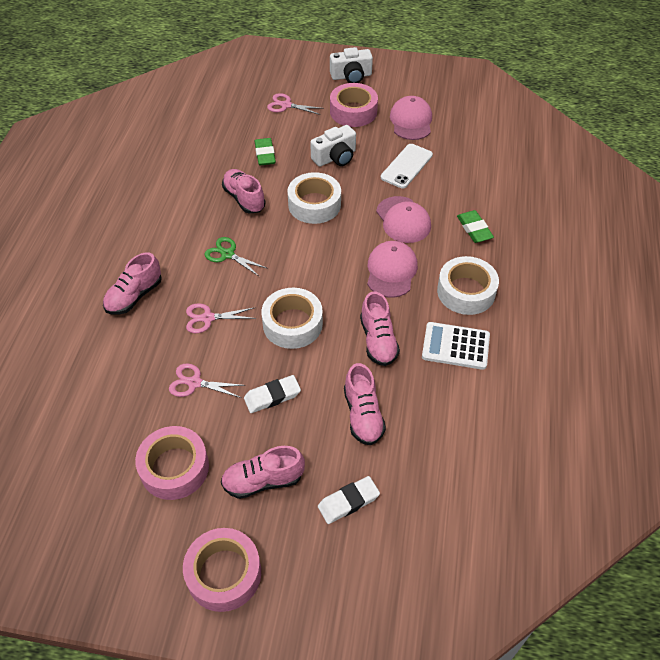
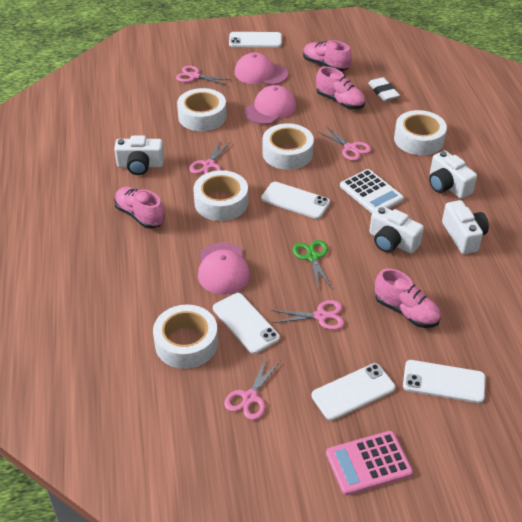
green eraser: 2 -> 0
pink calculator: 0 -> 1
pink scissors: 3 -> 5
pink shoe: 5 -> 4
pink tape: 3 -> 0
white camera: 2 -> 4
white eraser: 2 -> 1
white phone: 1 -> 5
white tape: 3 -> 5

